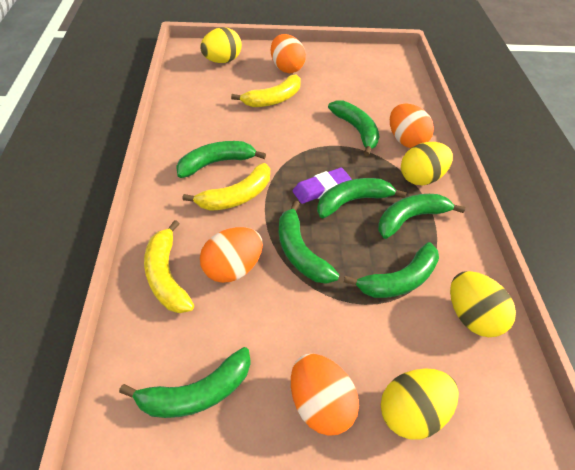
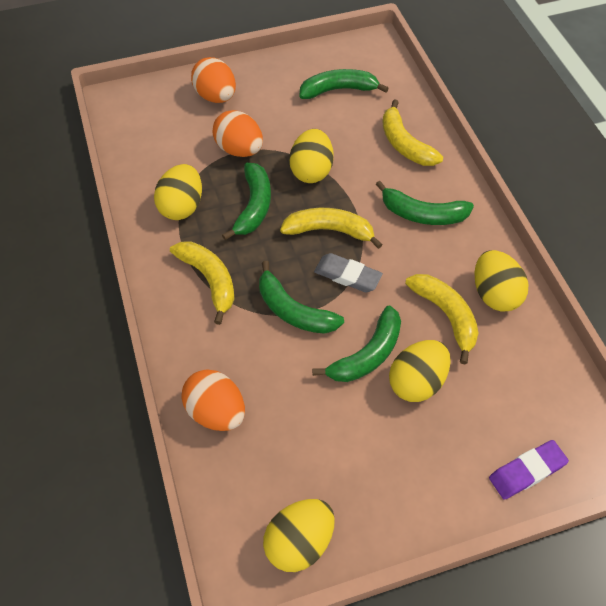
green banana: 7 -> 5
grey eraser: 0 -> 1
orange egg: 4 -> 3
yellow banana: 3 -> 4
yellow egg: 4 -> 5

